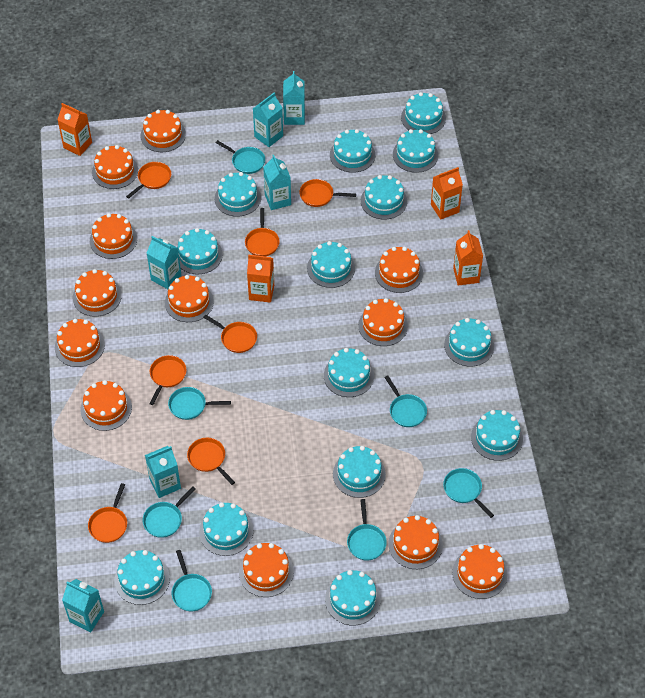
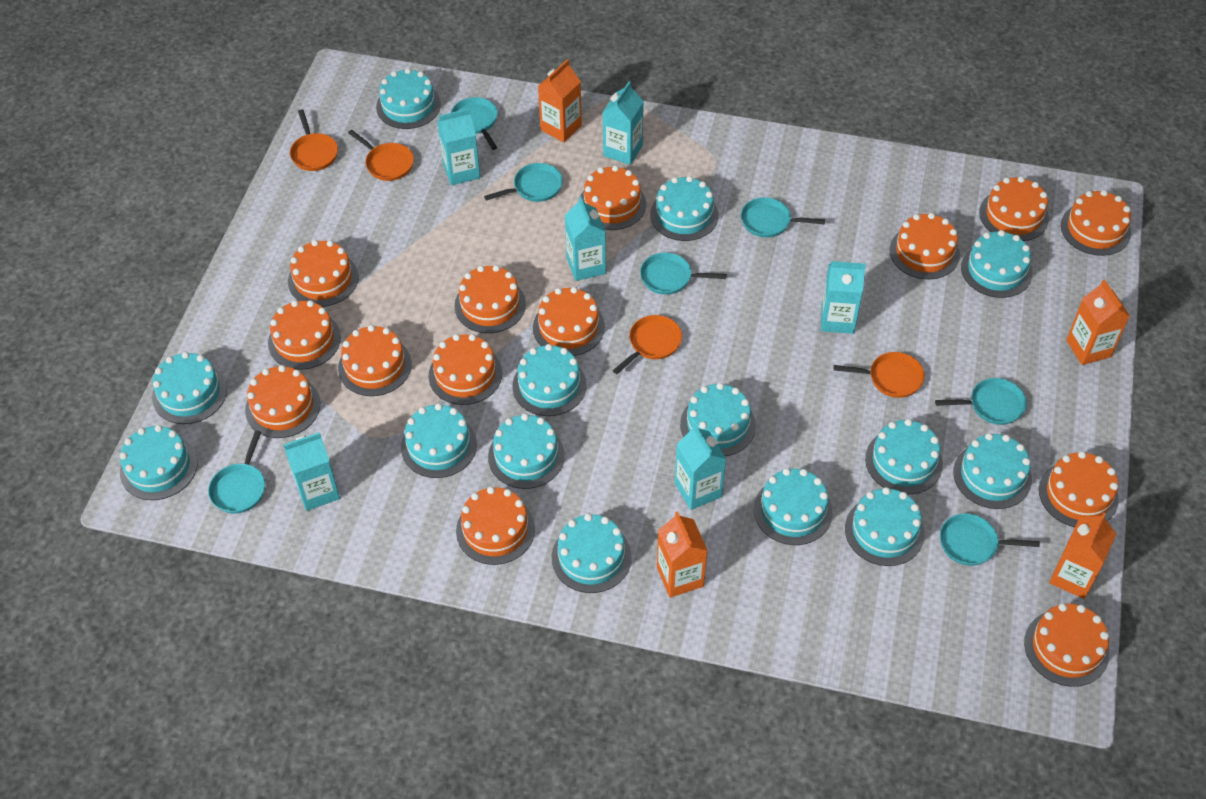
orange cake: 12 -> 14
orange pan: 7 -> 4

